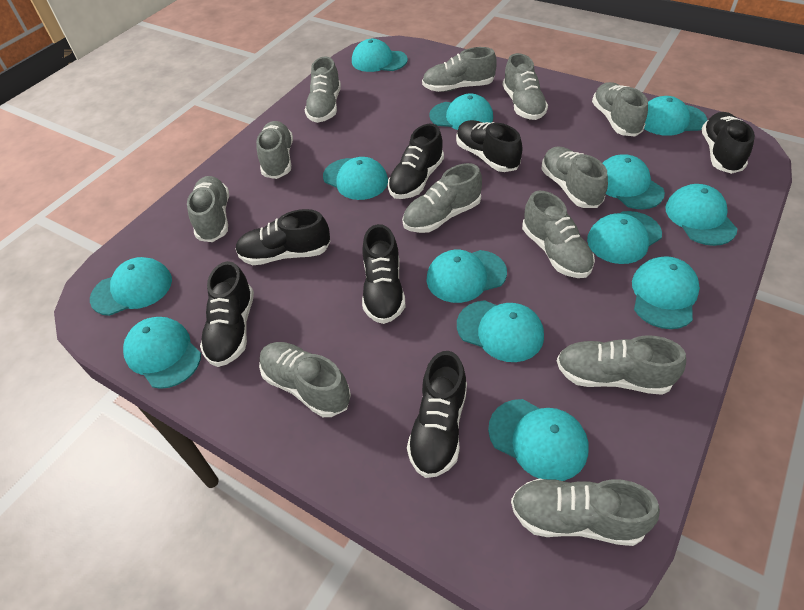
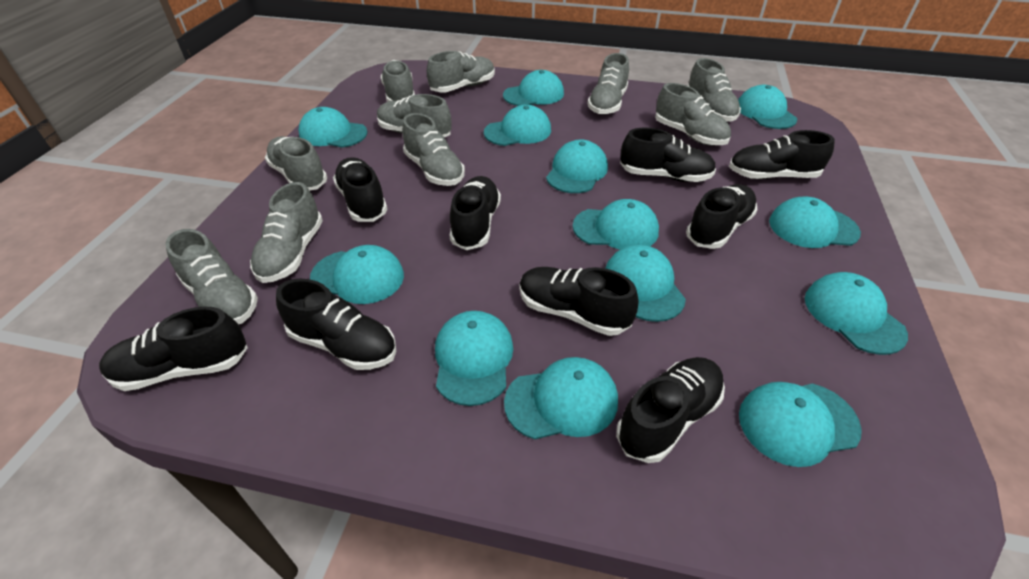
black shoe: 7 -> 9
grey shoe: 12 -> 10

